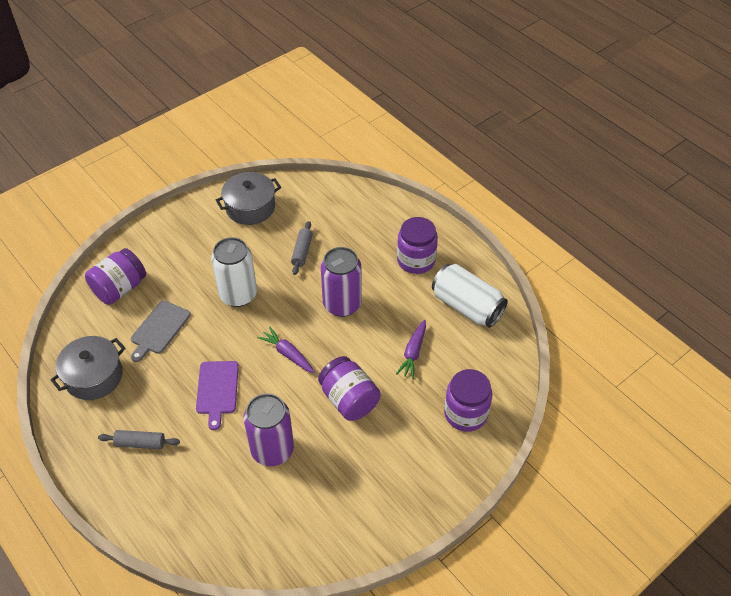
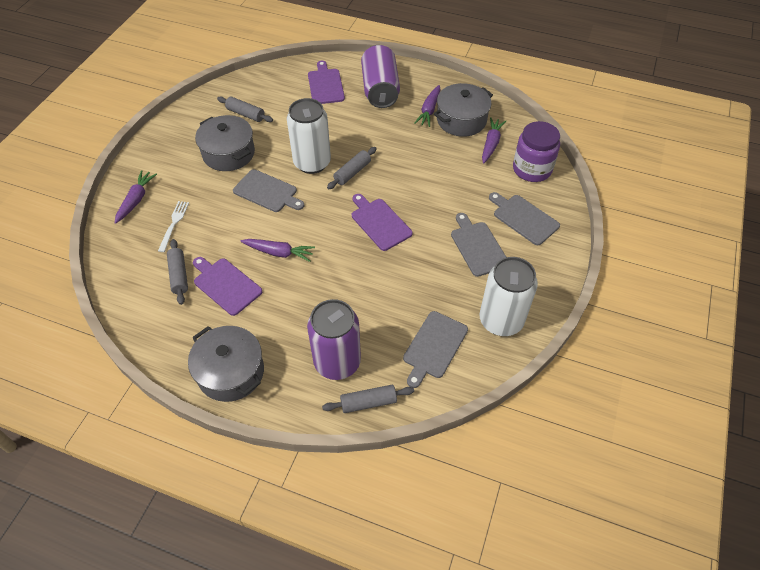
grey cutting board: 1 -> 4
grey pot: 2 -> 3
grey rolling pin: 2 -> 4
purple carrot: 2 -> 4
purple cutting board: 1 -> 3
purple jar: 4 -> 1
white fork: 0 -> 1

